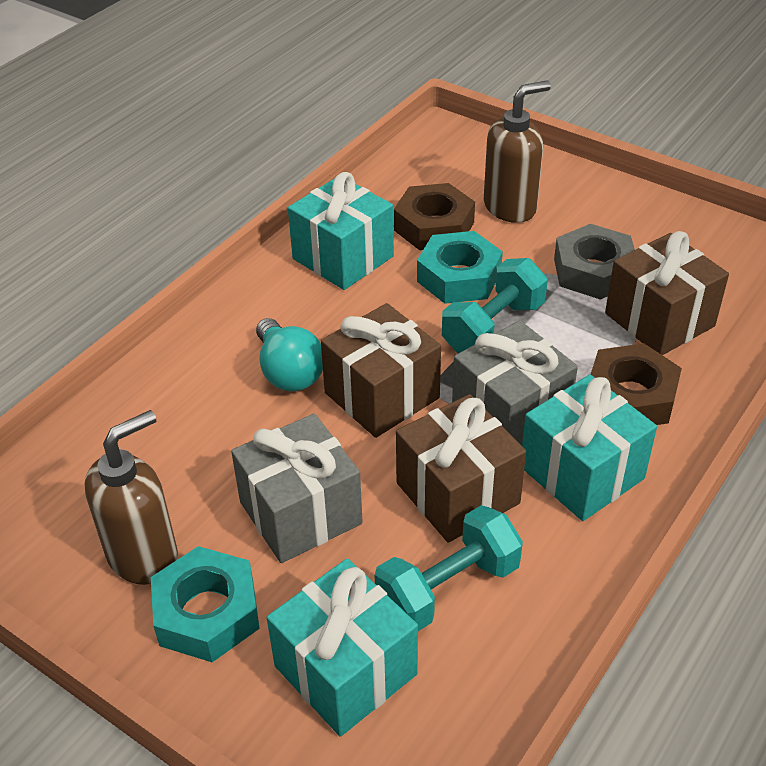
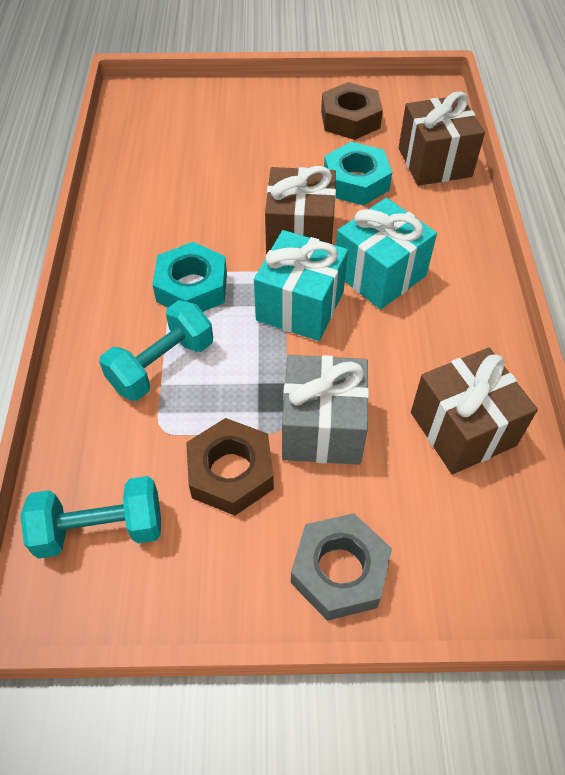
brown soap dispenser: 2 -> 0
grey gift: 2 -> 1
turquoise gift: 3 -> 2
turquoise light bulb: 1 -> 0

